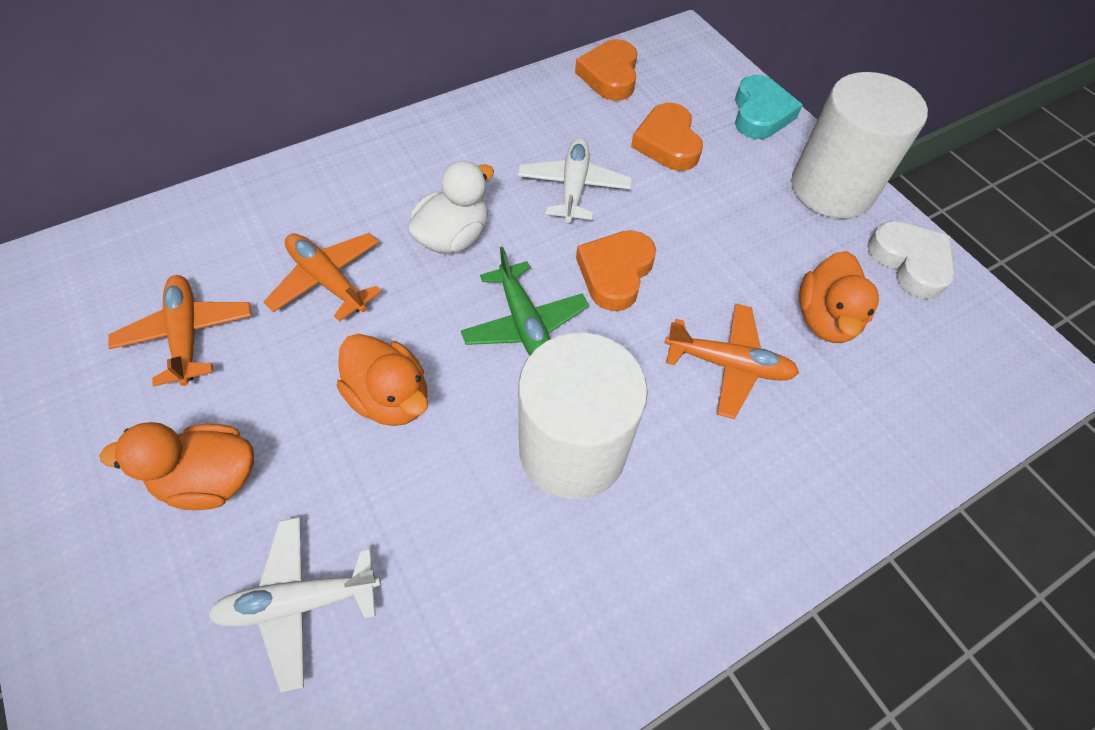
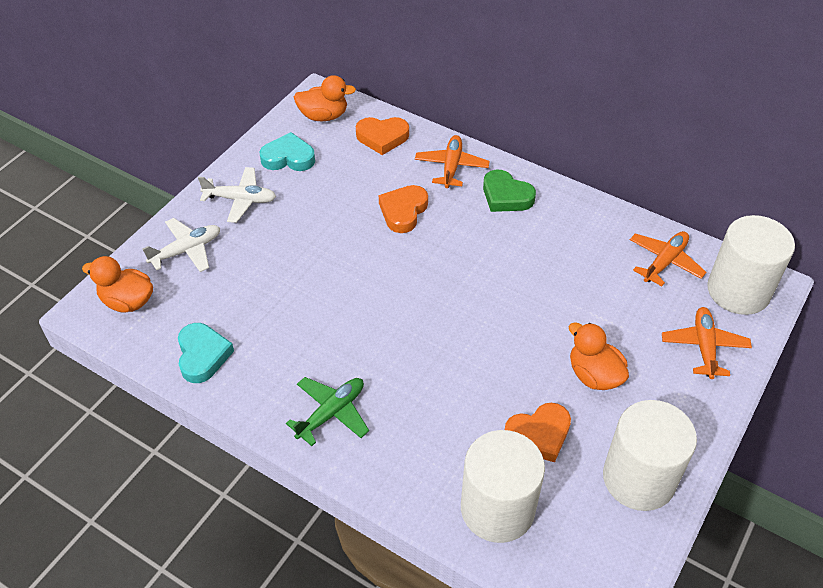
green heart: 0 -> 1
turquoise heart: 1 -> 2
white cylinder: 2 -> 3
white duck: 1 -> 0
white heart: 1 -> 0

